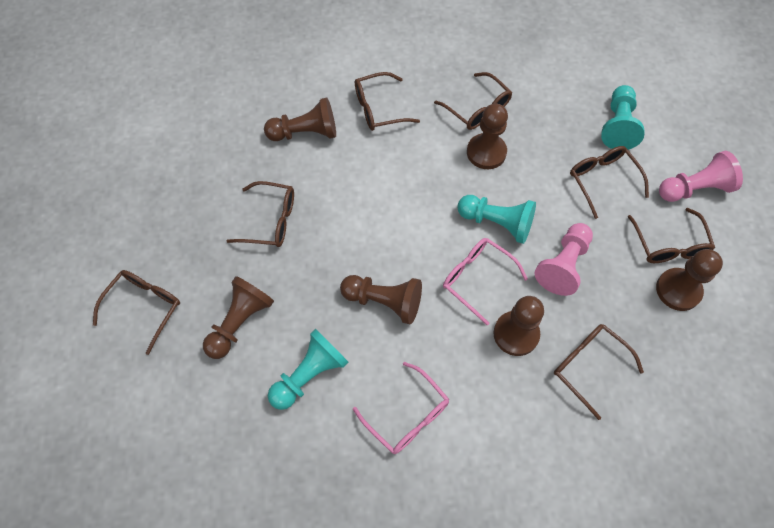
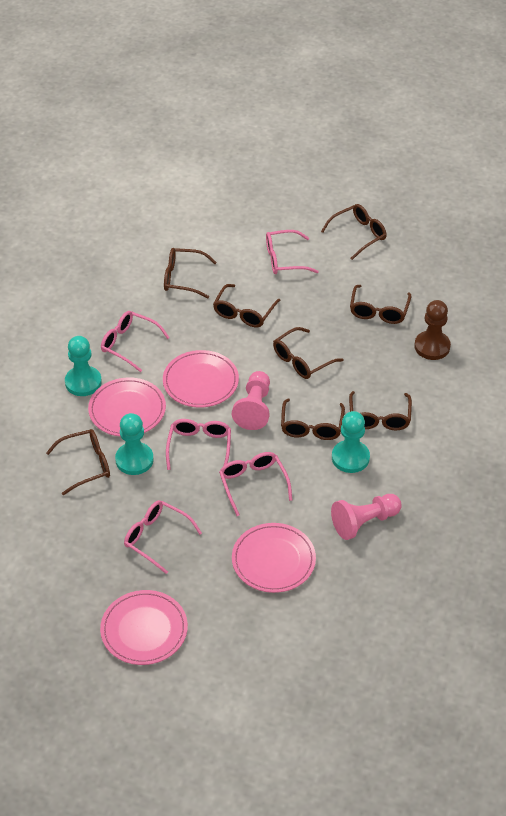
brown glasses: 7 -> 8
brown pawn: 6 -> 1
pink glasses: 2 -> 5
pink plate: 0 -> 4

